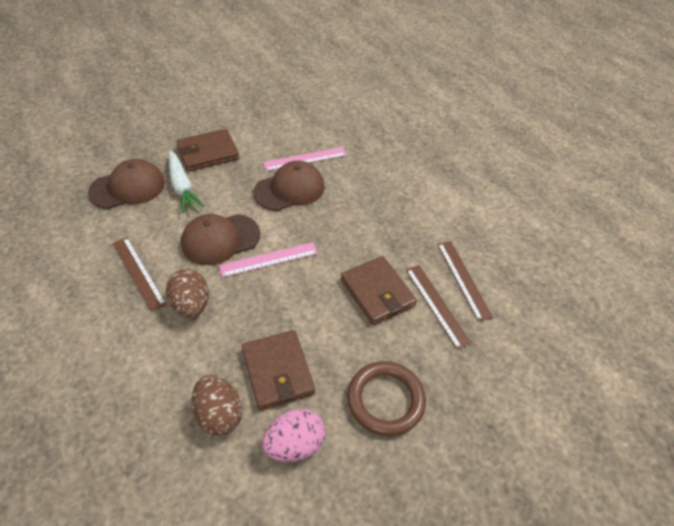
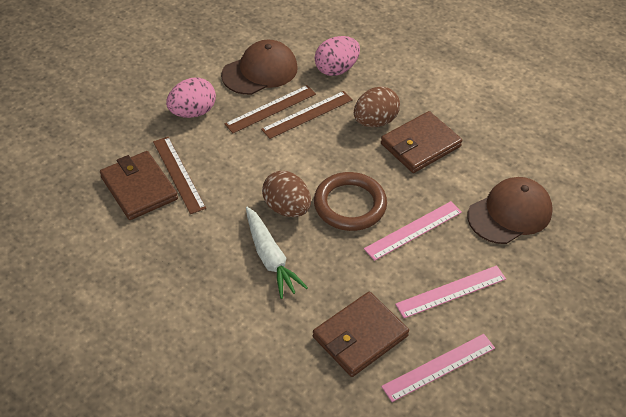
brown cap: 3 -> 2
pink egg: 1 -> 2
pink ruler: 2 -> 3

